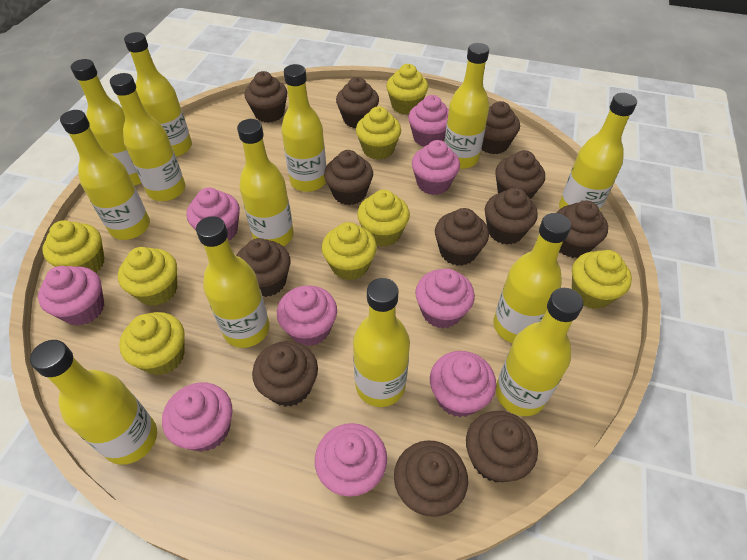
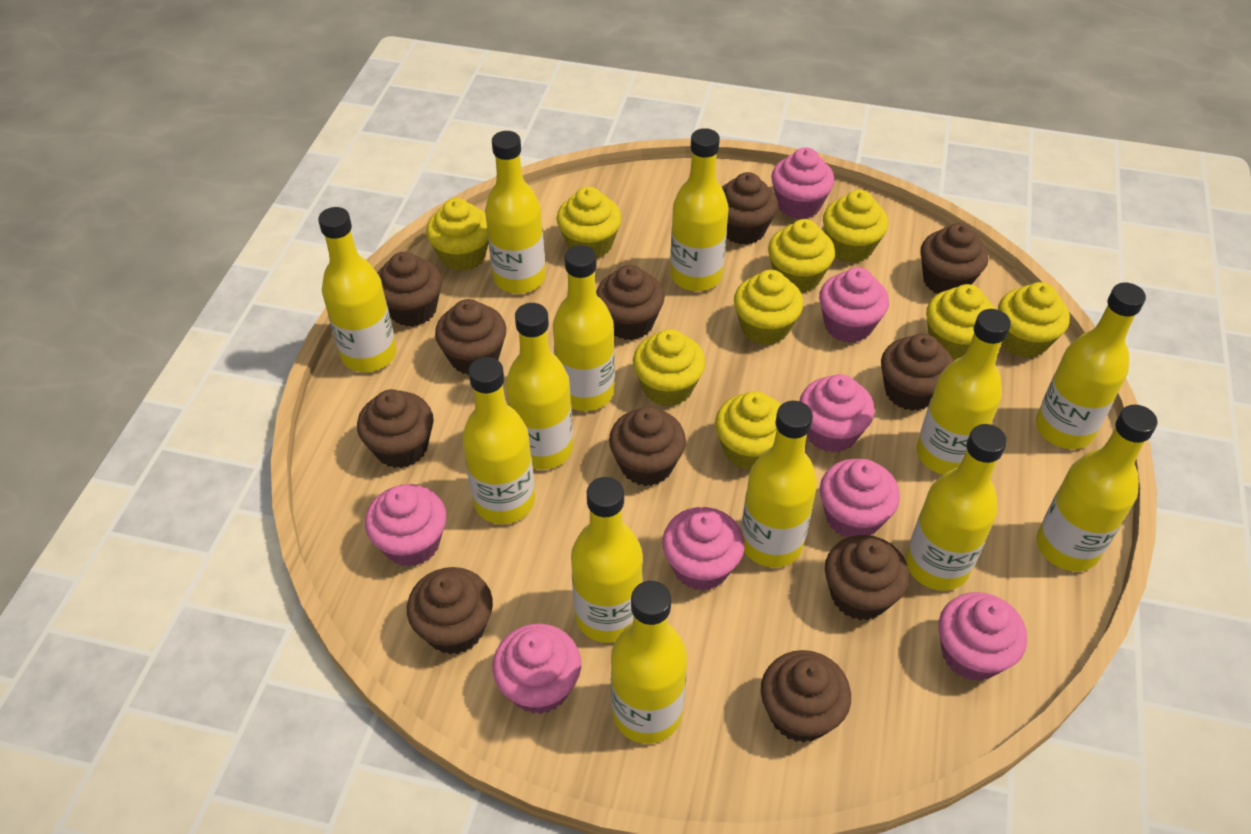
brown cupcake: 12 -> 11
pink cupcake: 9 -> 8
yellow cupcake: 8 -> 9

